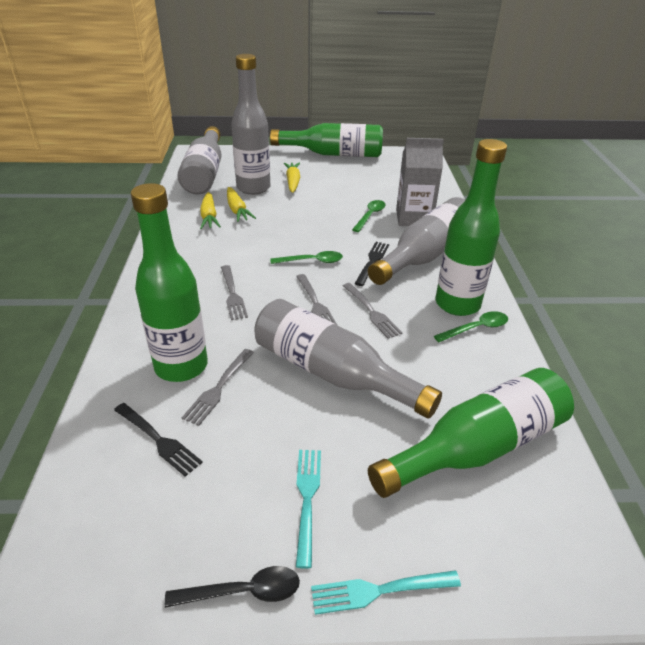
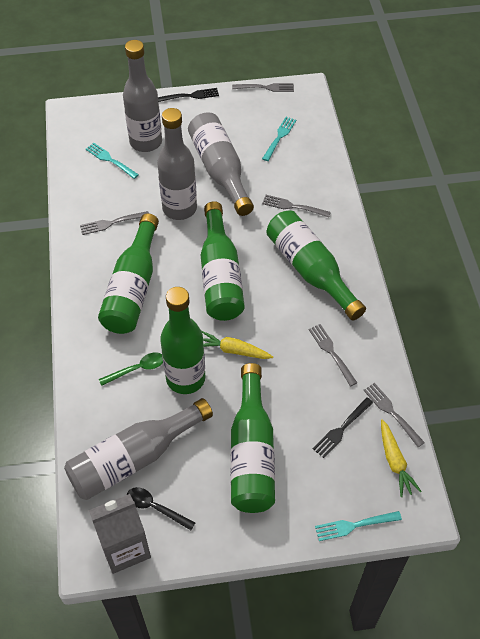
green bottle: 4 -> 5
green spoon: 3 -> 1
grey fork: 4 -> 5
turquoise fork: 2 -> 3
yellow carrot: 3 -> 2

